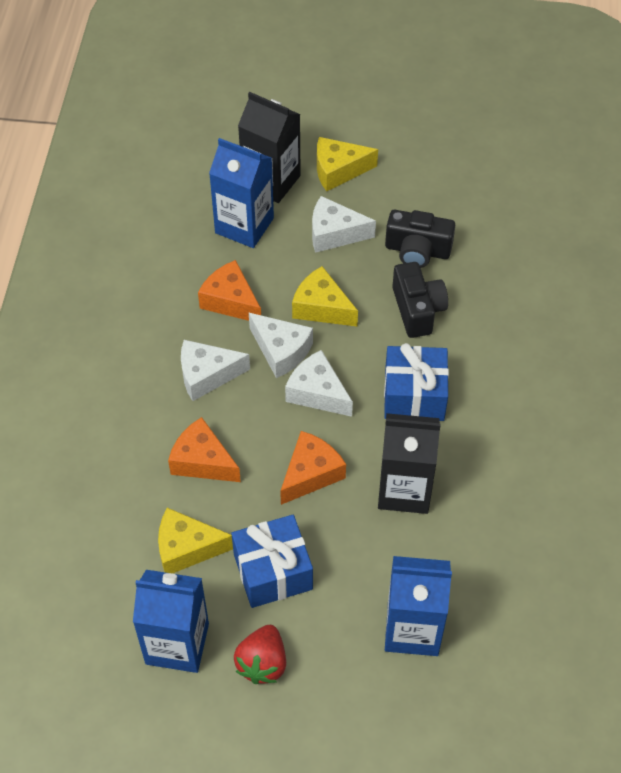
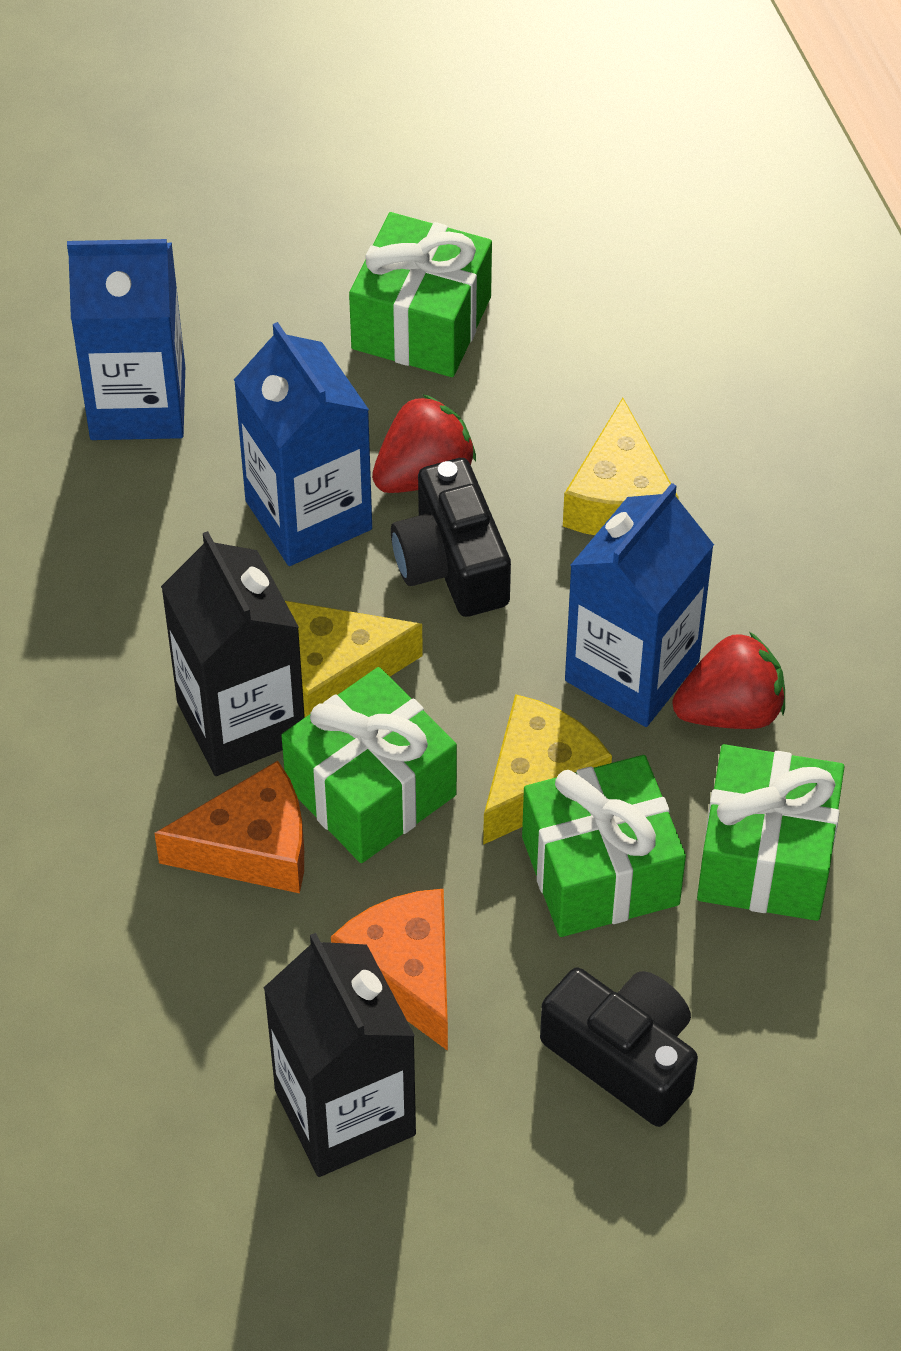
blue gift: 2 -> 0
green gift: 0 -> 4
orange cheese: 3 -> 2
red strawberry: 1 -> 2
white cheese: 4 -> 0

